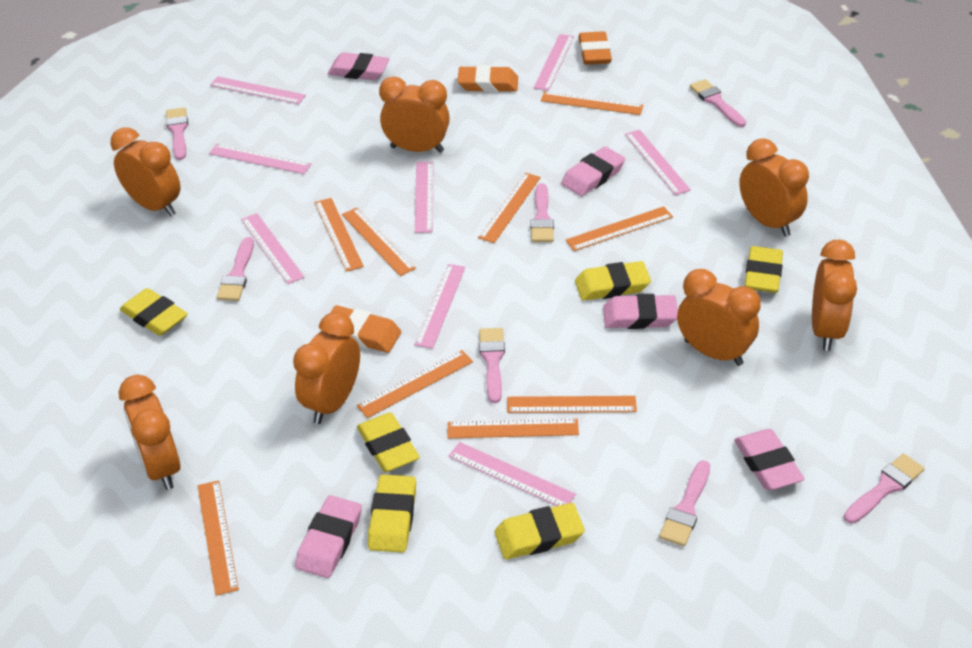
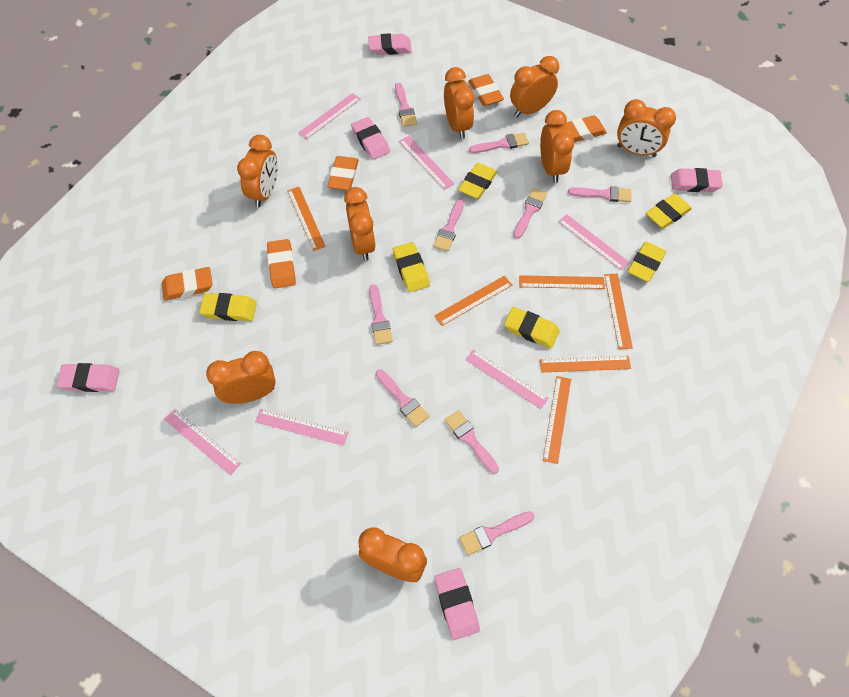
orange clock: 7 -> 8
orange eraser: 3 -> 5
orange ruler: 9 -> 6
pink brush: 7 -> 9
pink ruler: 8 -> 6

